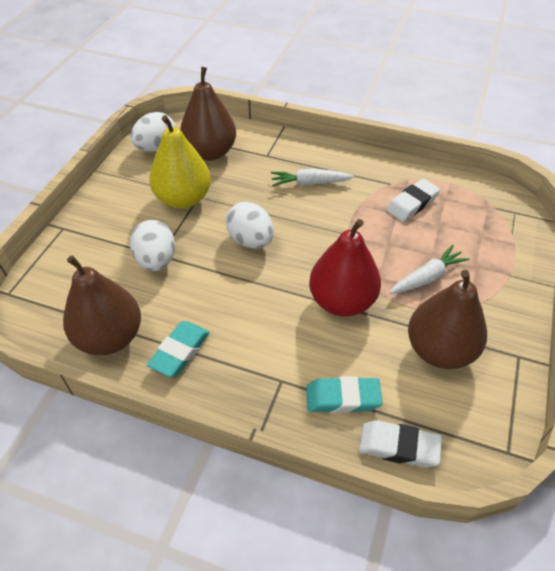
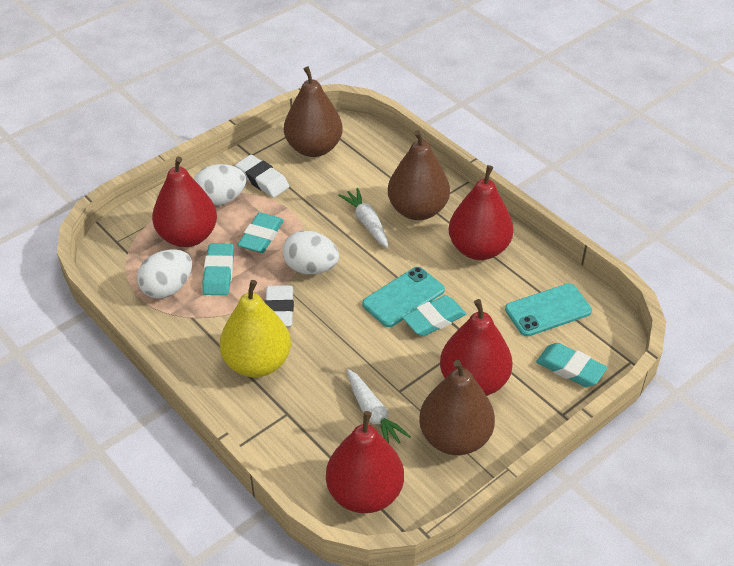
red pear: 1 -> 4
turquoise eraser: 2 -> 4
turquoise phone: 0 -> 2

